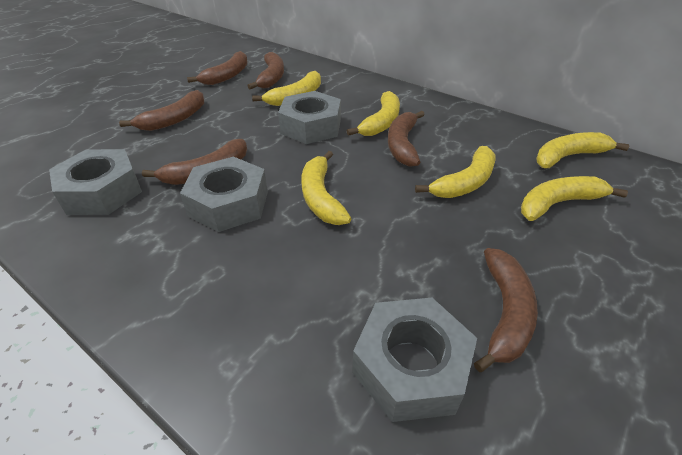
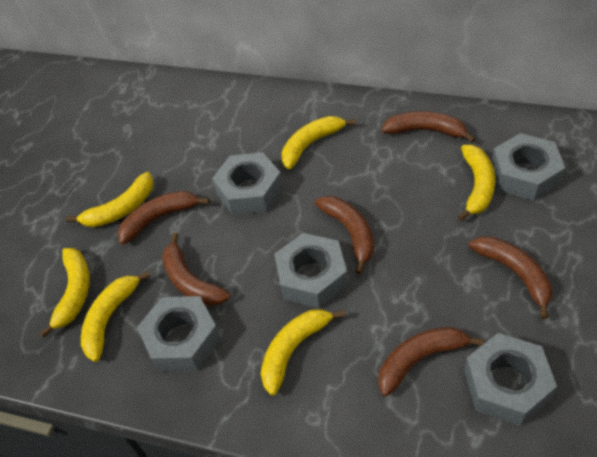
grey nut: 4 -> 5

